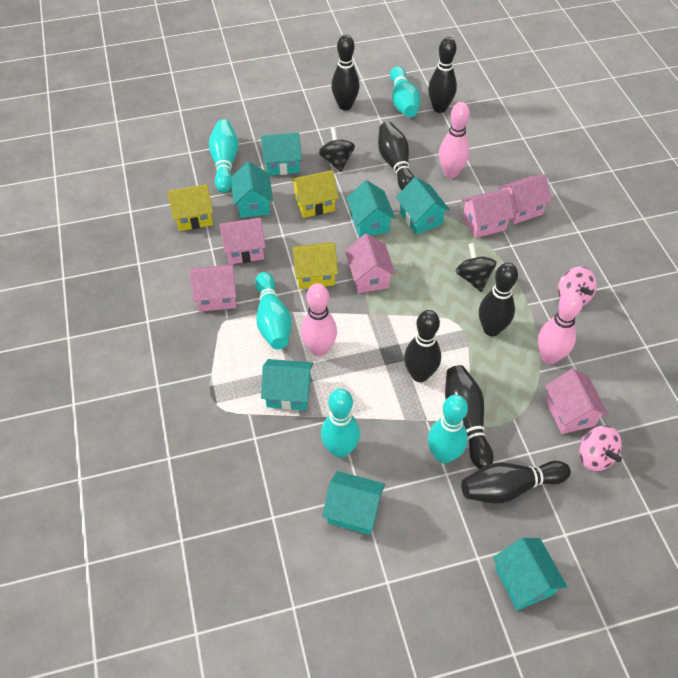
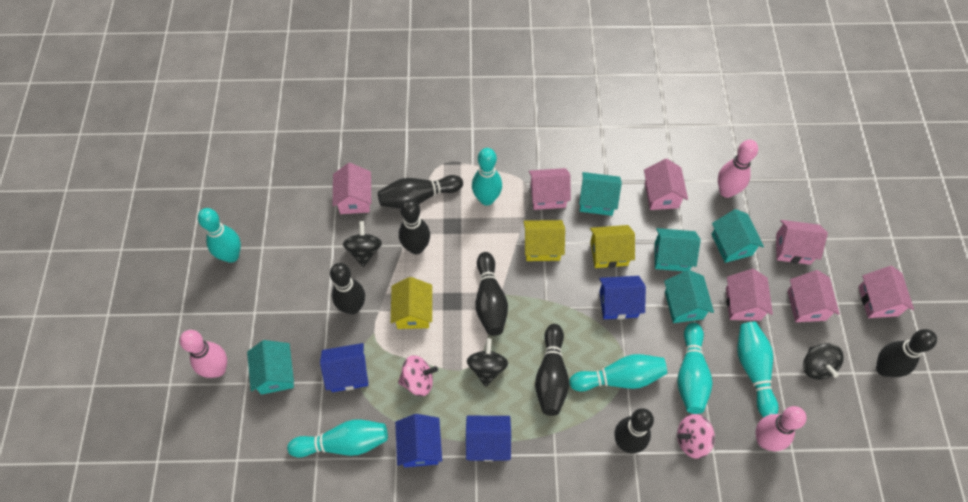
black spinning top: 2 -> 3
blue house: 0 -> 4
pink house: 6 -> 7
turquoise bowling pin: 5 -> 6
turquoise house: 7 -> 5

